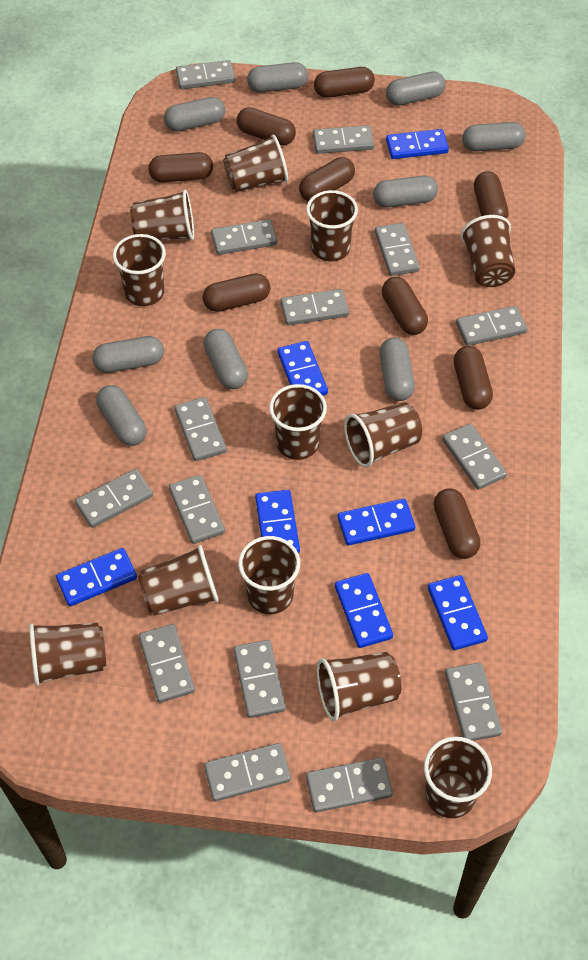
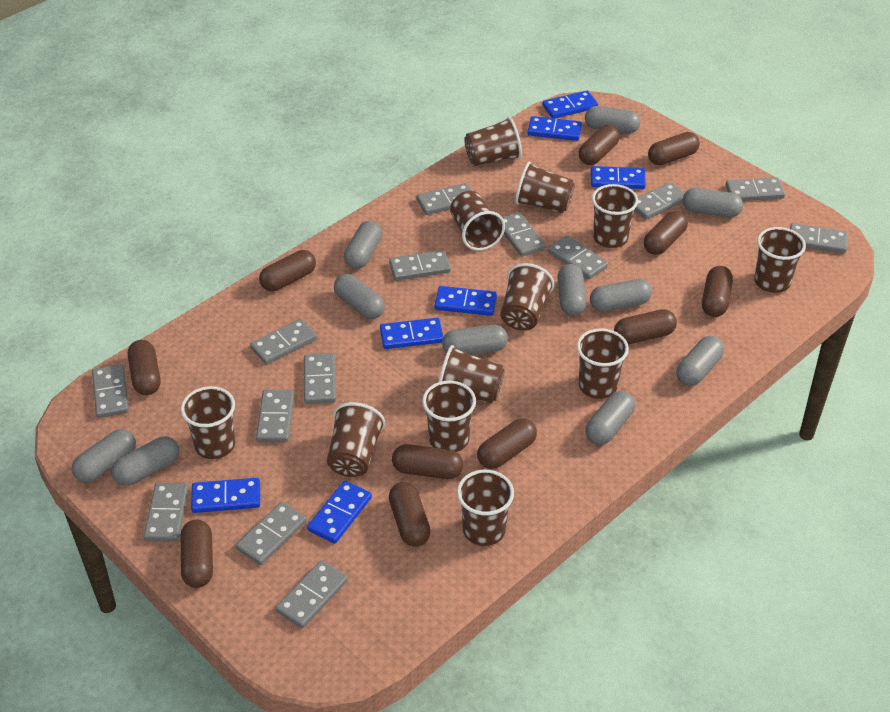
brown capsule: 9 -> 11
grey capsule: 9 -> 11
grey domino: 15 -> 14

